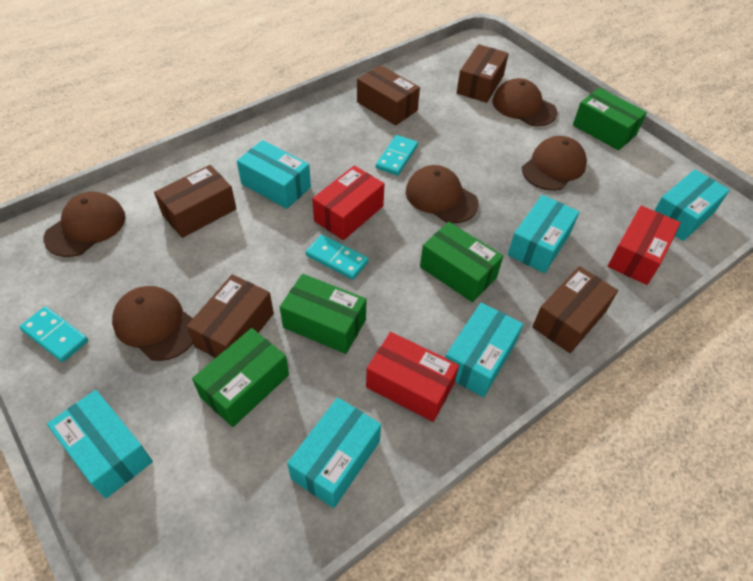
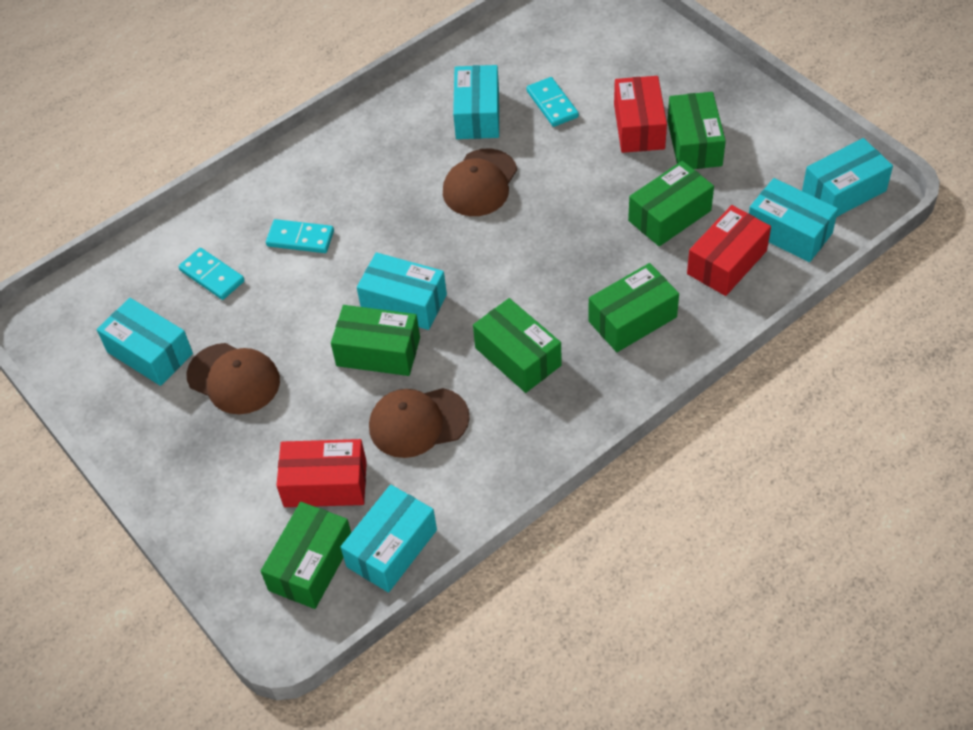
brown box: 5 -> 0
brown cap: 5 -> 3
green box: 4 -> 6

